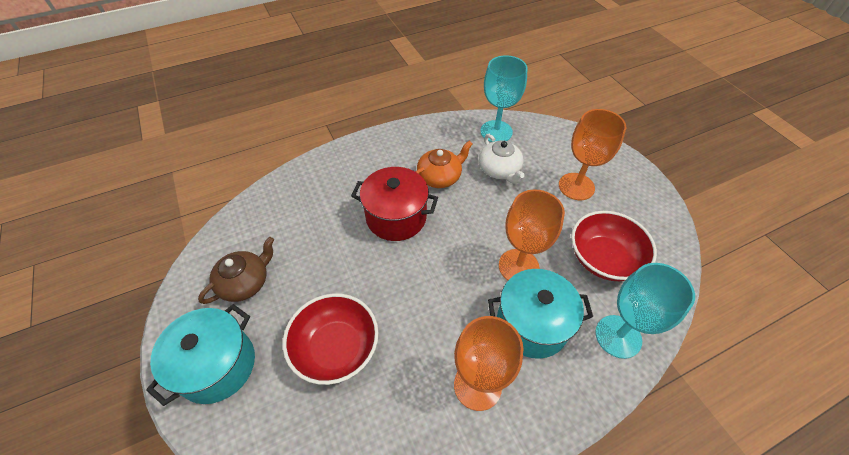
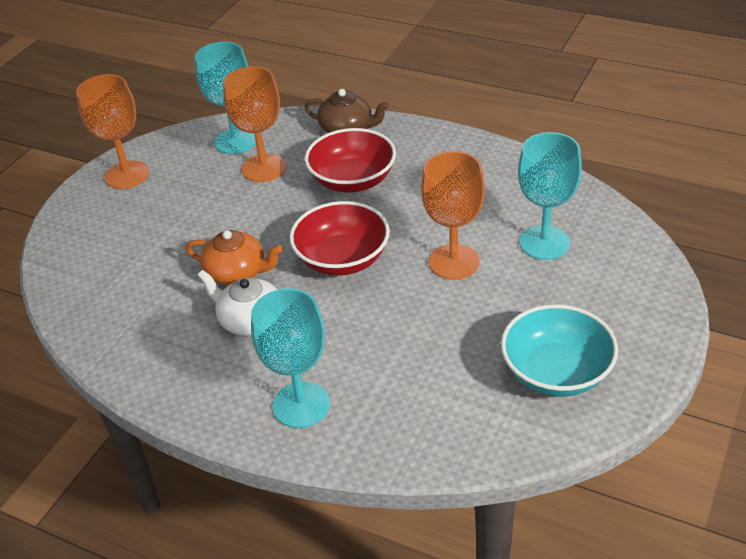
red pot: 1 -> 0
turquoise bowl: 0 -> 1
turquoise goblet: 2 -> 3
turquoise pot: 2 -> 0

